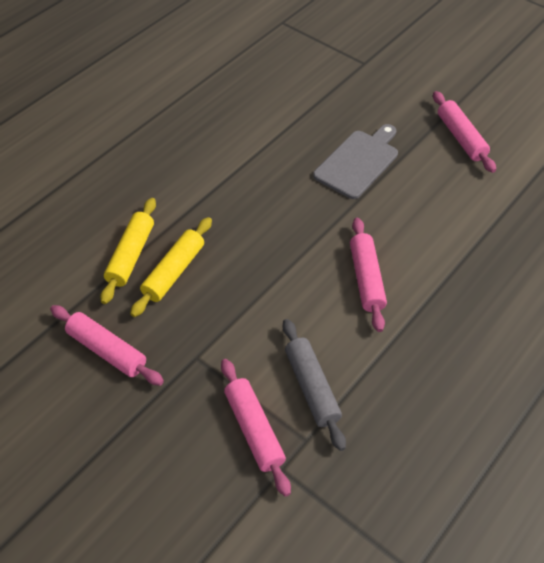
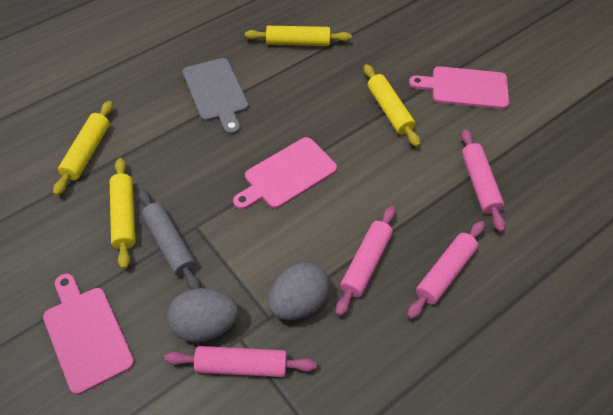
grey egg: 0 -> 2
pink cutting board: 0 -> 3
yellow rolling pin: 2 -> 4

